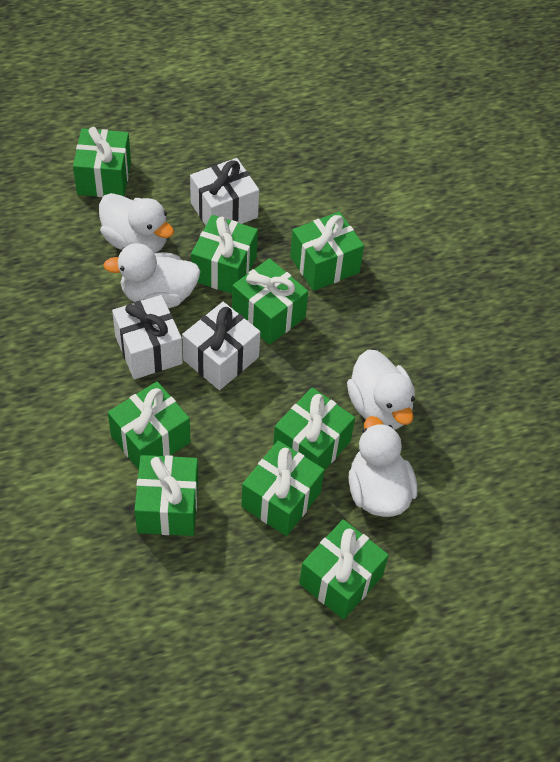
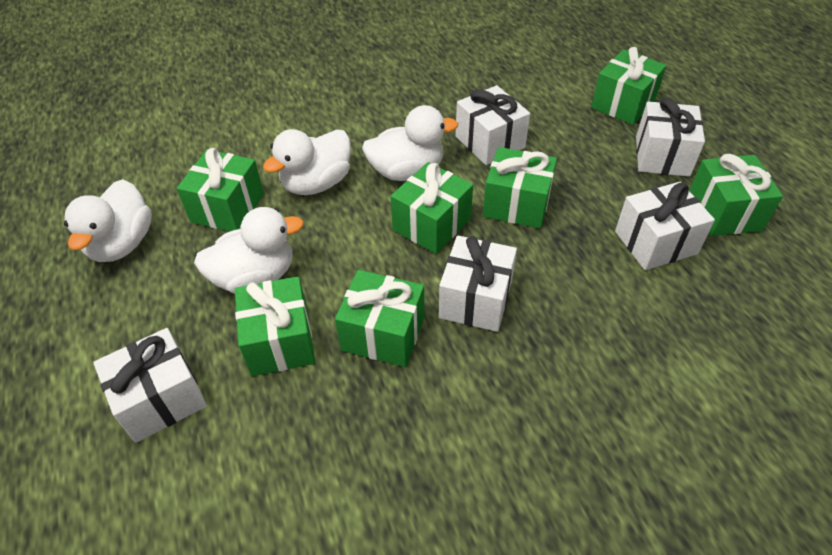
green gift: 9 -> 7
white gift: 3 -> 5

